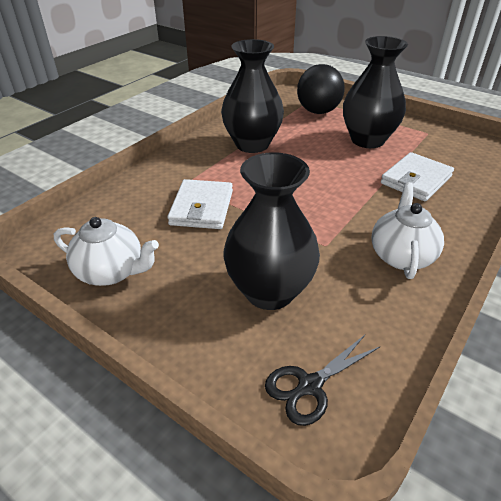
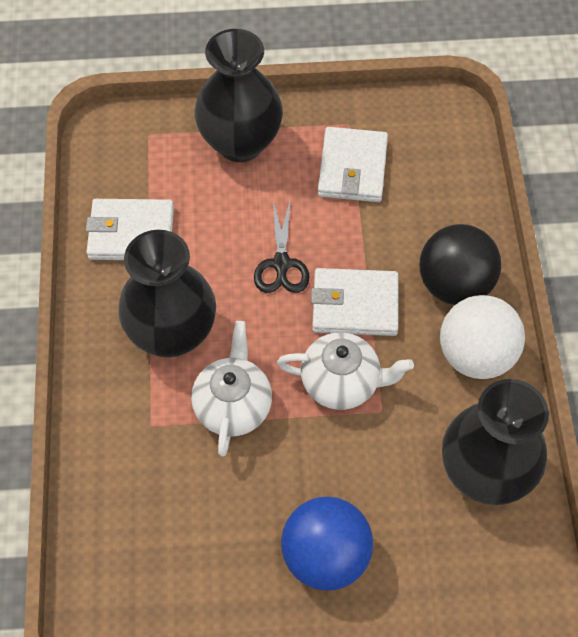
blue ball: 0 -> 1
white ball: 0 -> 1
white wallet: 2 -> 3

